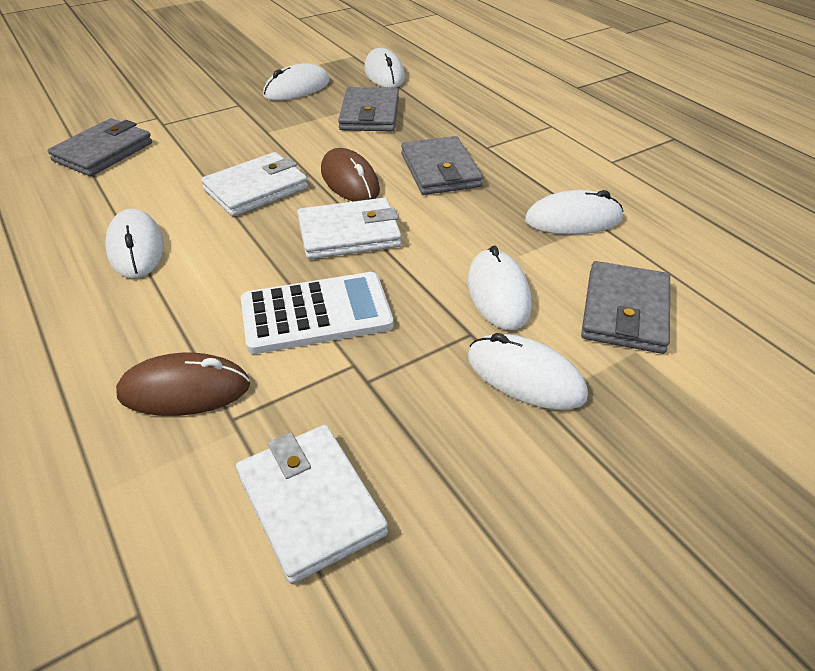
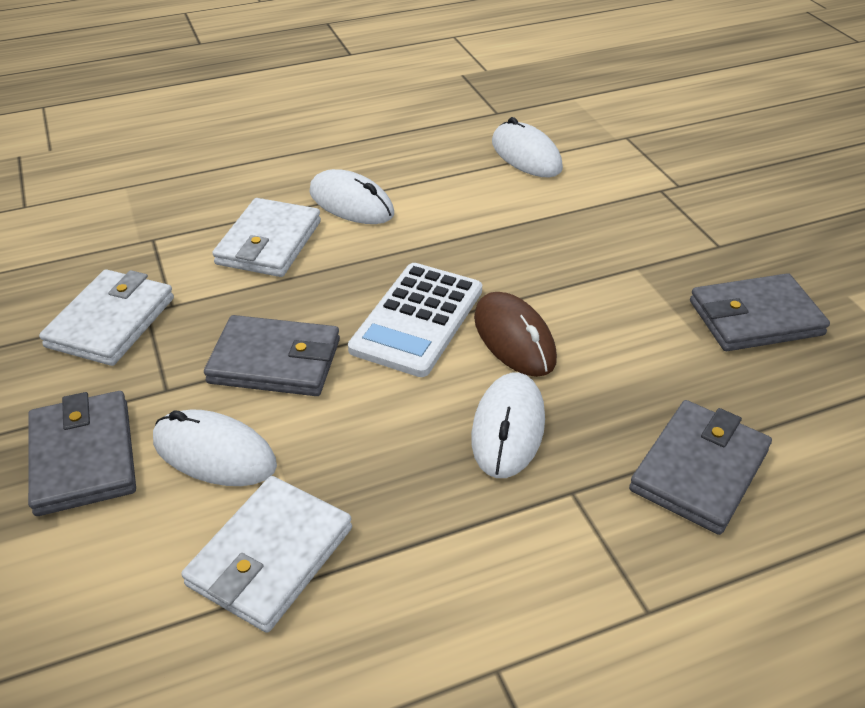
brown mouse: 2 -> 1
white mouse: 6 -> 4

